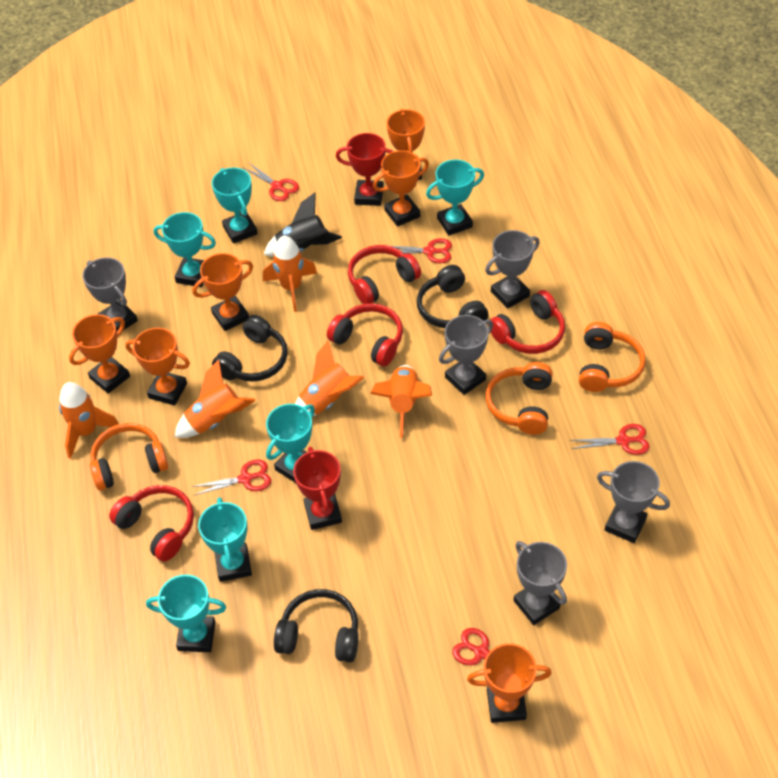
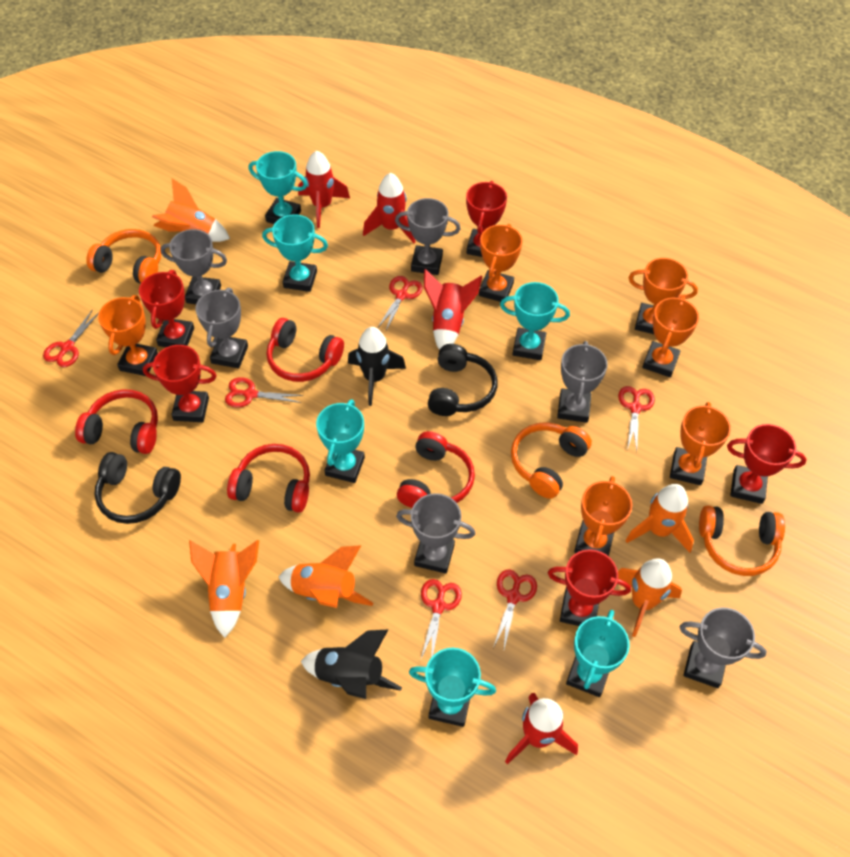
black headphones: 3 -> 2
black rocket: 1 -> 2
grey trophy: 5 -> 6
red rocket: 0 -> 4
red scissors: 5 -> 6
red trophy: 2 -> 5

